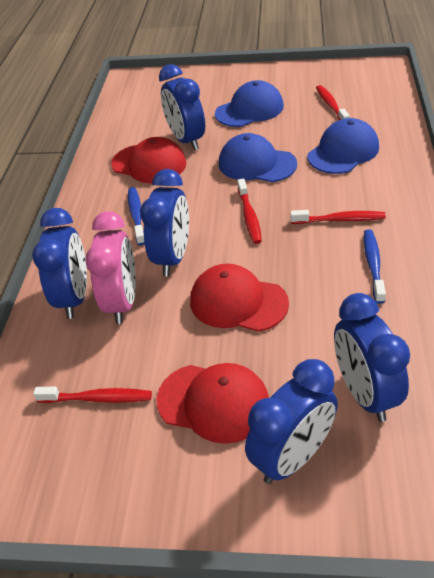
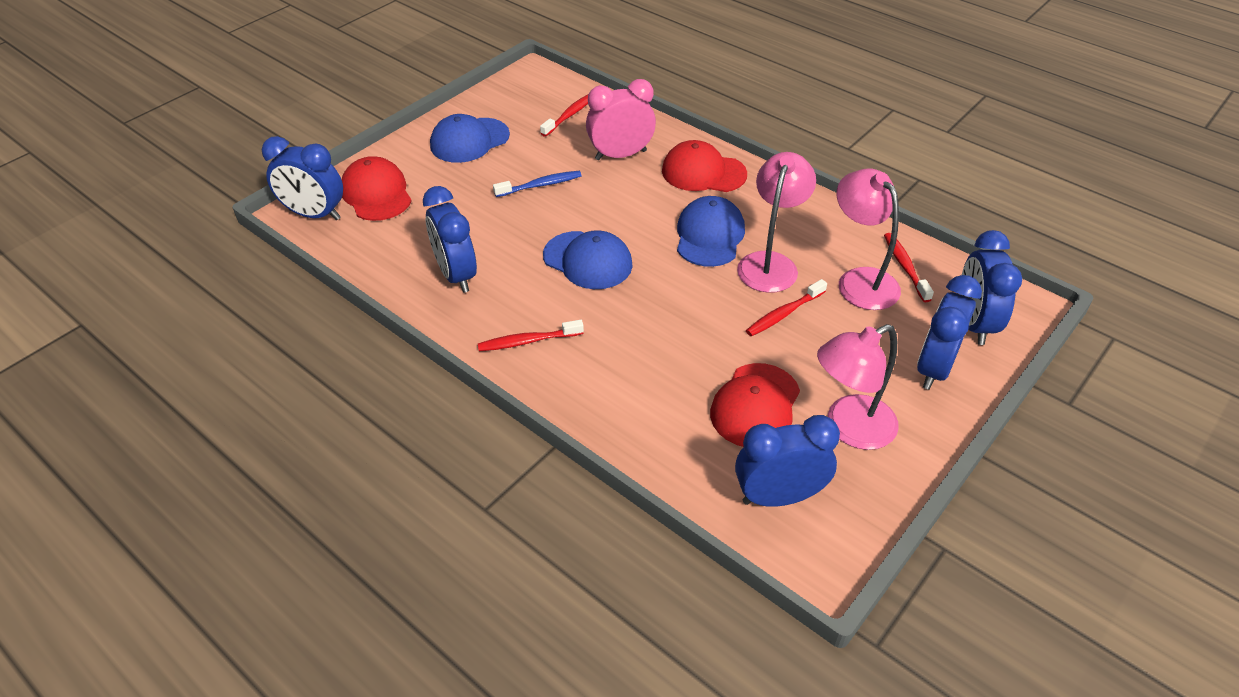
blue toothbrush: 2 -> 1
pink lamp: 0 -> 3

